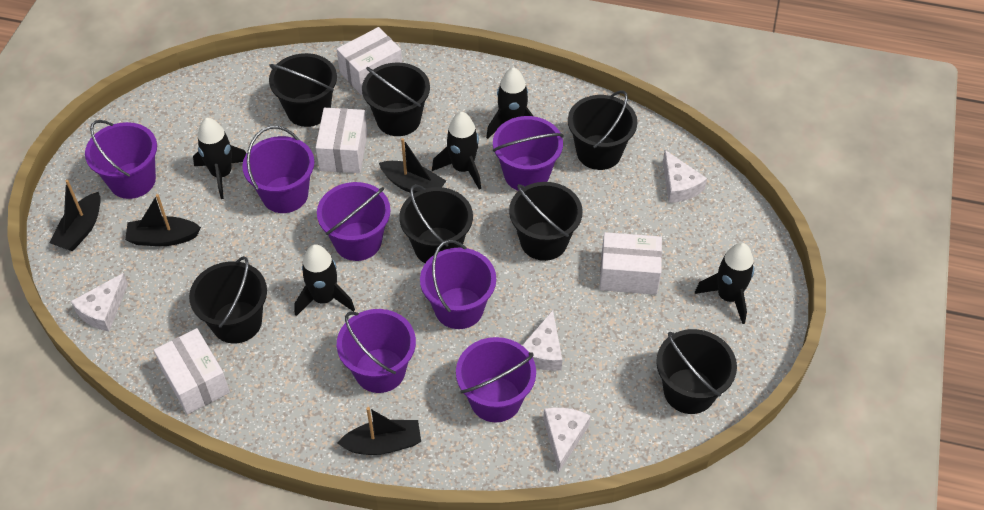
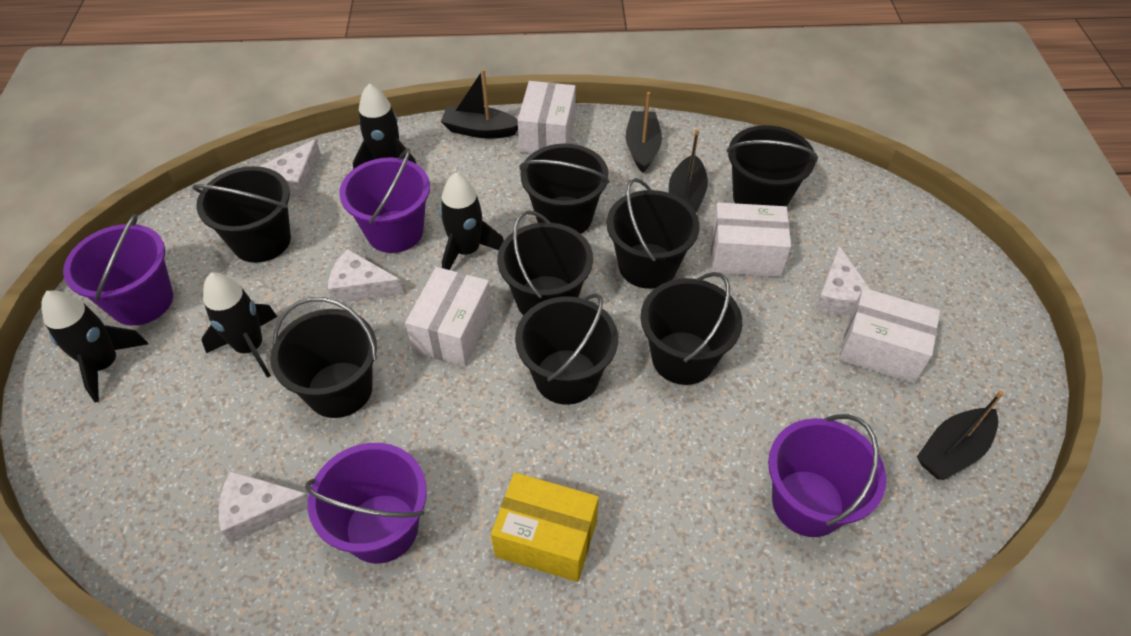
black bucket: 7 -> 8
black rocket: 5 -> 4
purple bucket: 7 -> 4
yellow box: 0 -> 1

